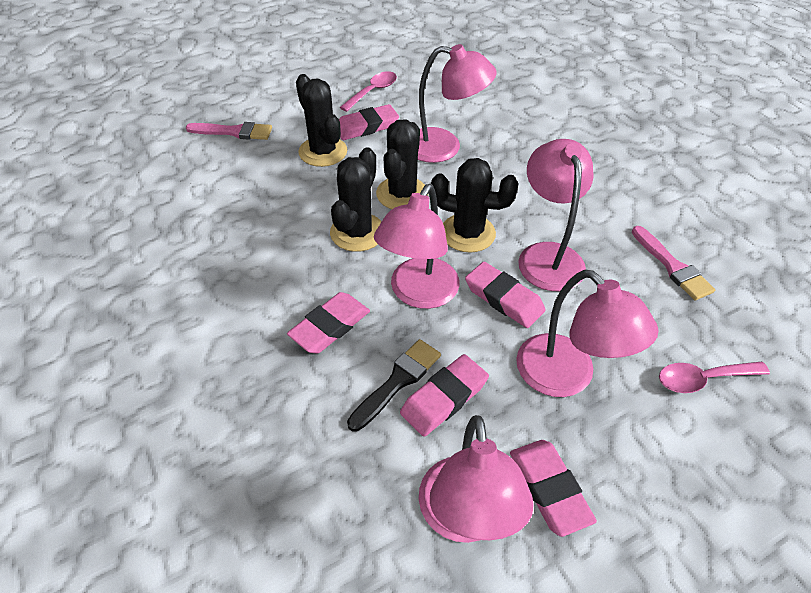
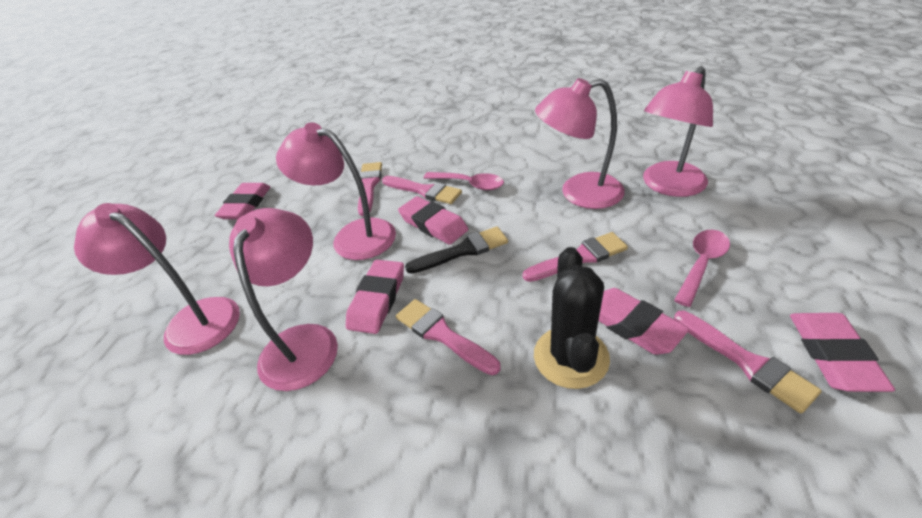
black cactus: 4 -> 1
pink brush: 2 -> 5

